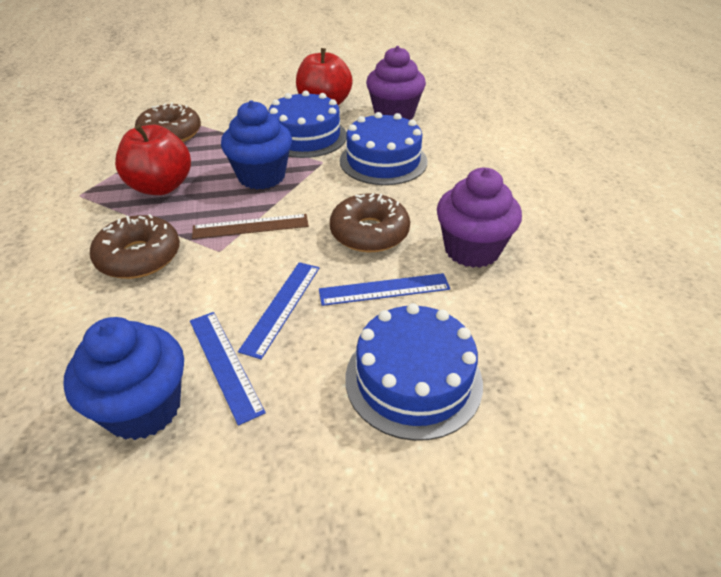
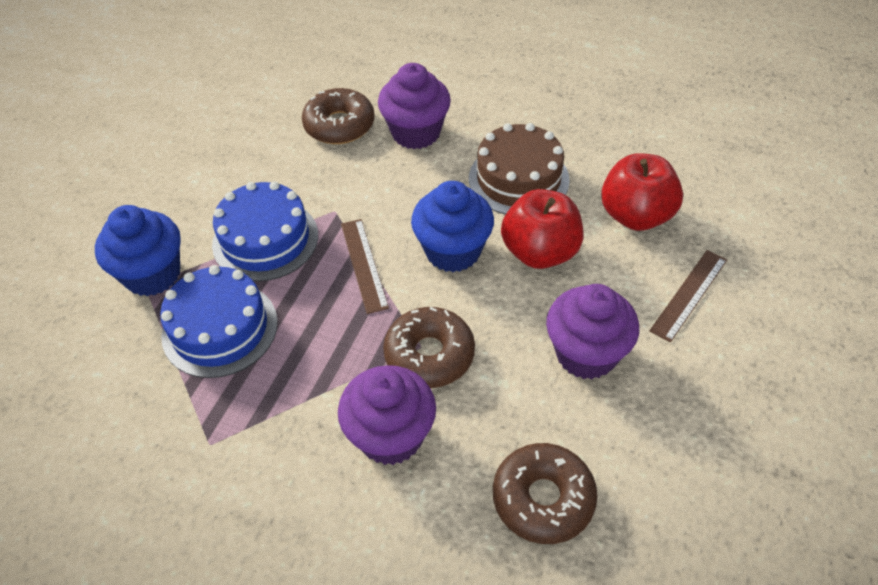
blue cake: 3 -> 2
blue ruler: 3 -> 0
brown cake: 0 -> 1
brown ruler: 1 -> 2
purple cupcake: 2 -> 3

